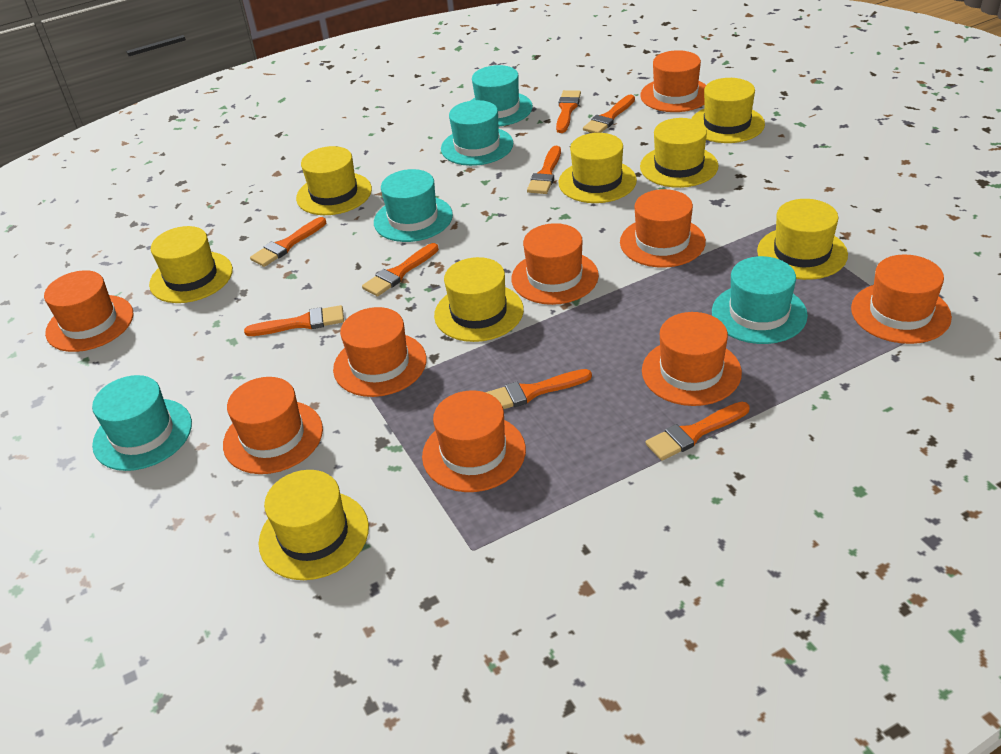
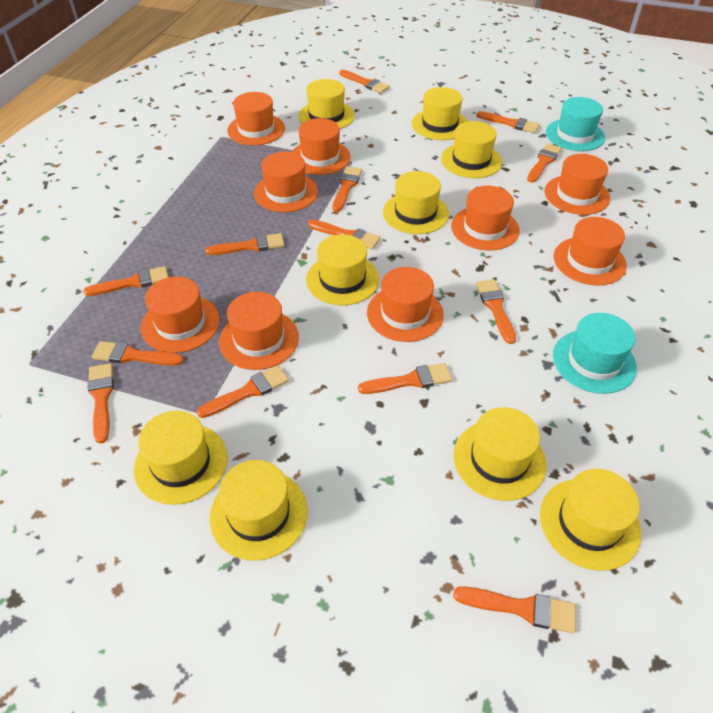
orange brush: 8 -> 13
turquoise hat: 5 -> 2
yellow hat: 8 -> 9

